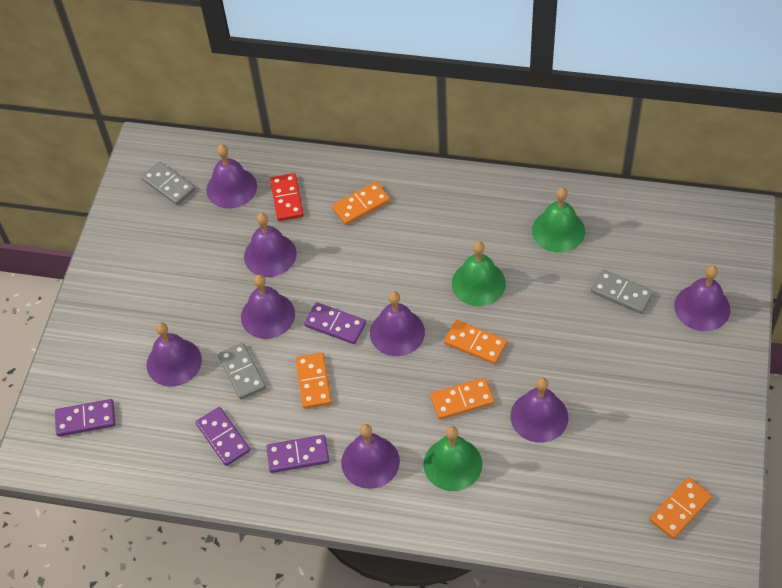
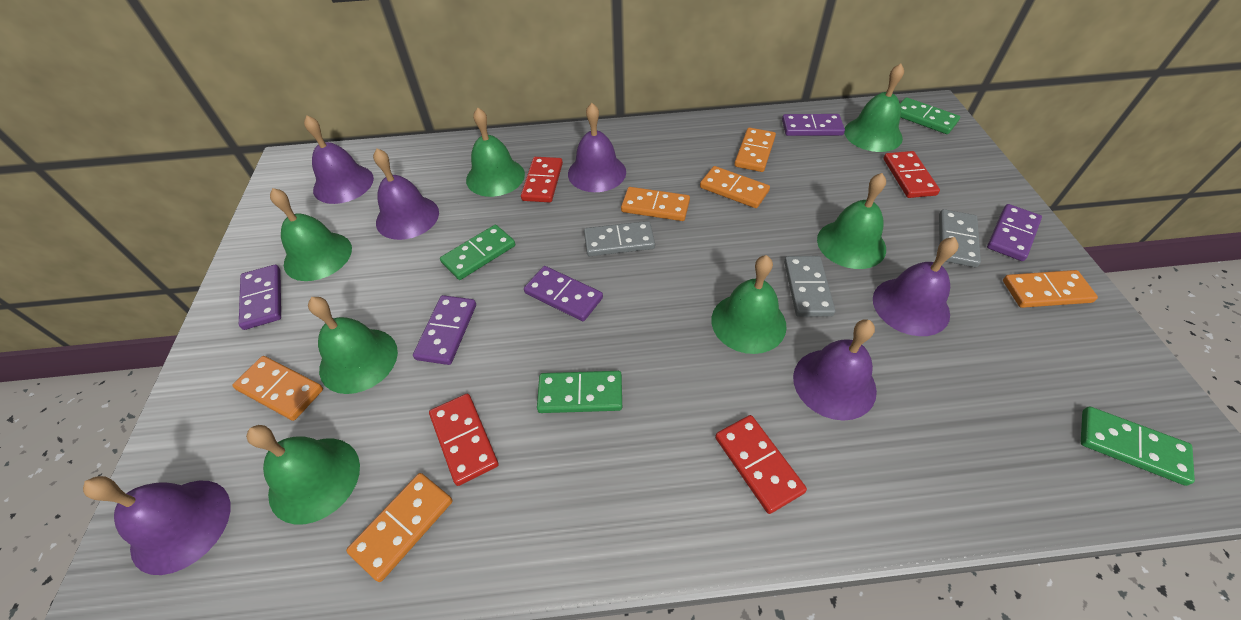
green bell: 3 -> 7
green domino: 0 -> 4
orange domino: 5 -> 6
purple bell: 8 -> 6
purple domino: 4 -> 5
red domino: 1 -> 4

